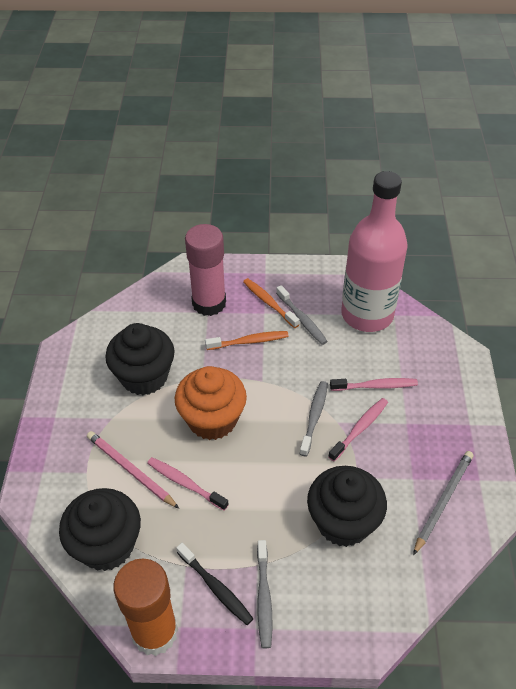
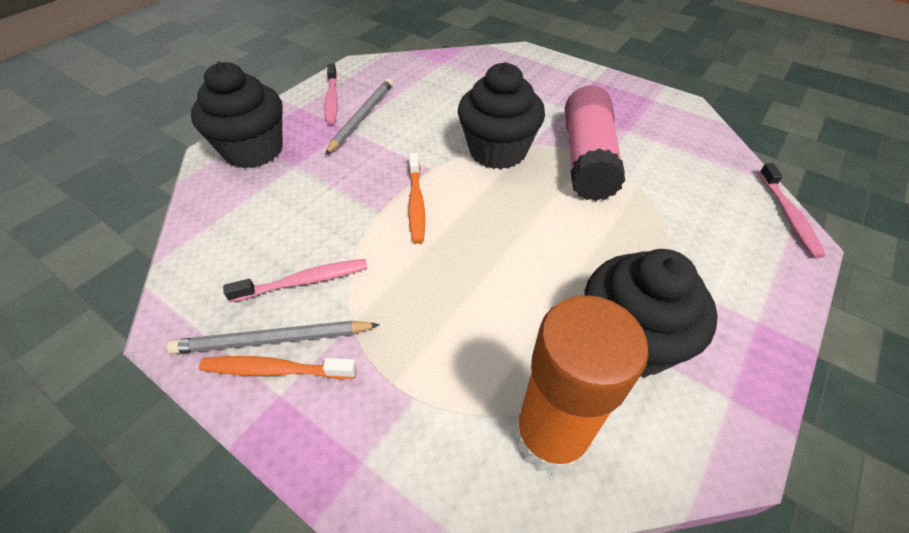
black toothbrush: 1 -> 0
grey pencil: 1 -> 2
grey toothbrush: 3 -> 0
orange cupcake: 1 -> 0
pink bottle: 1 -> 0
pink pencil: 1 -> 0

